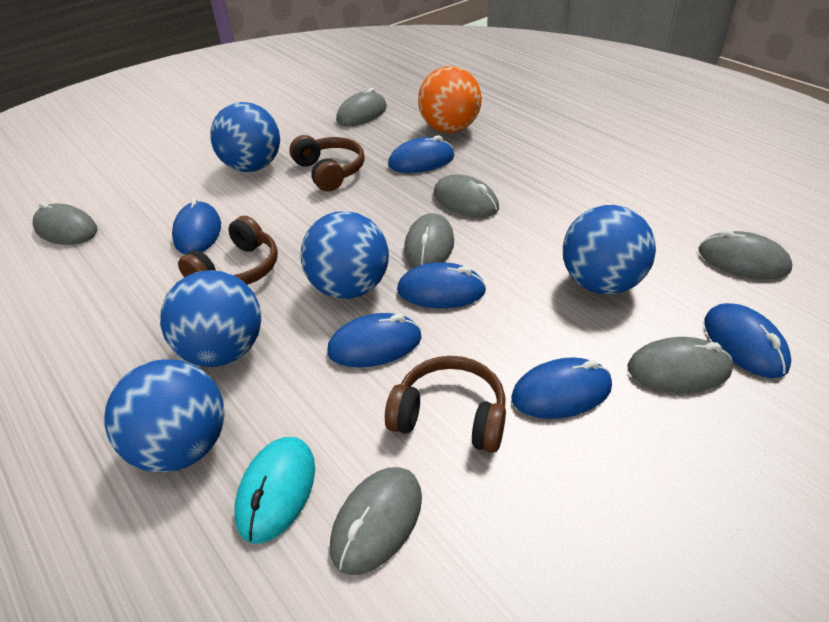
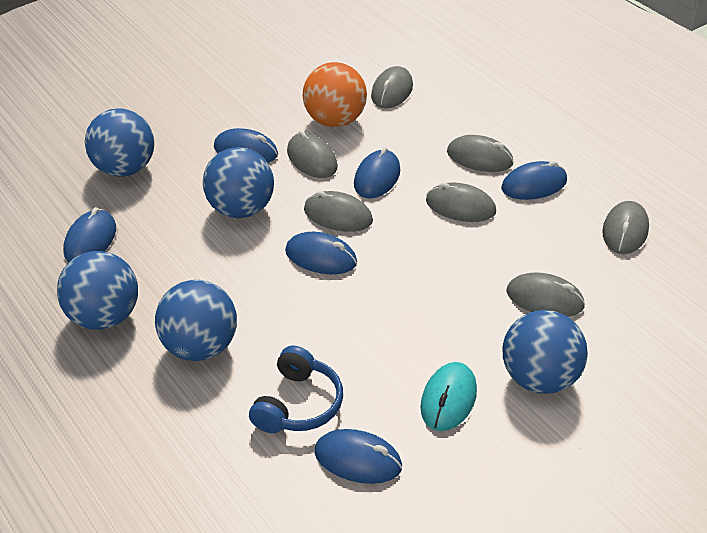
blue headphones: 0 -> 1
brown headphones: 3 -> 0

